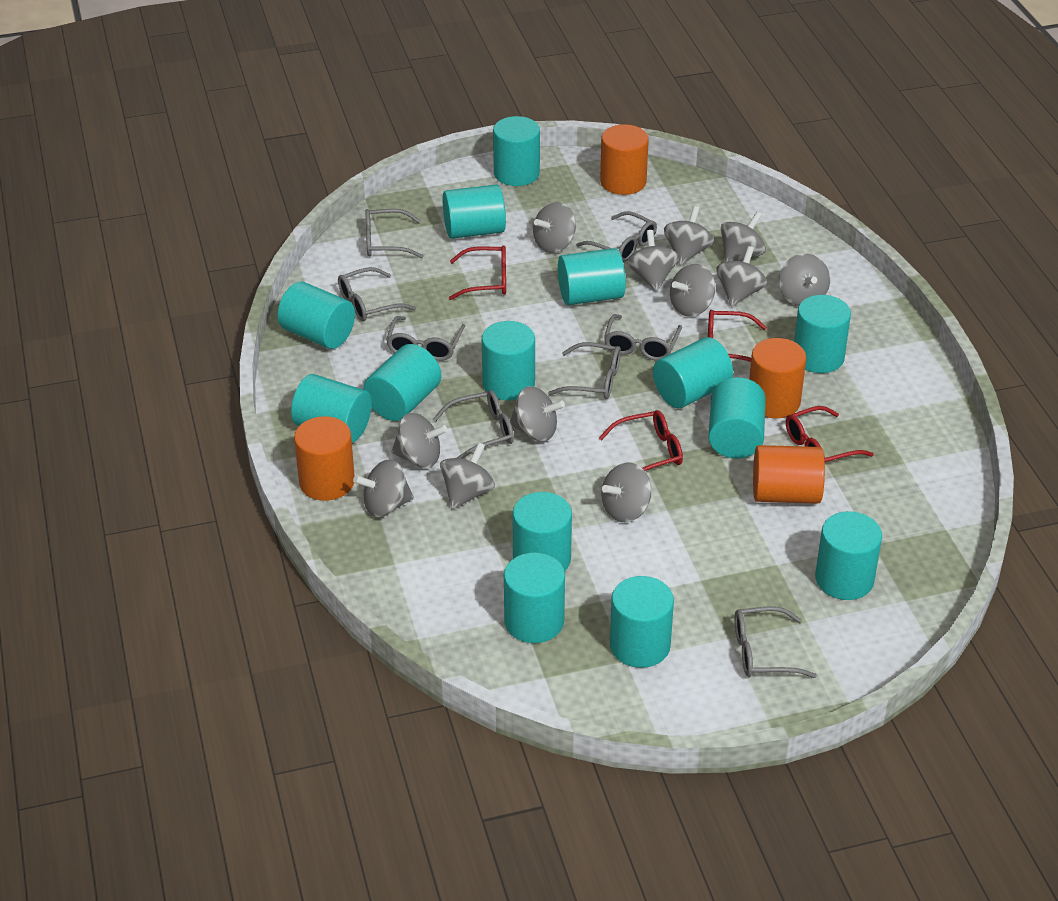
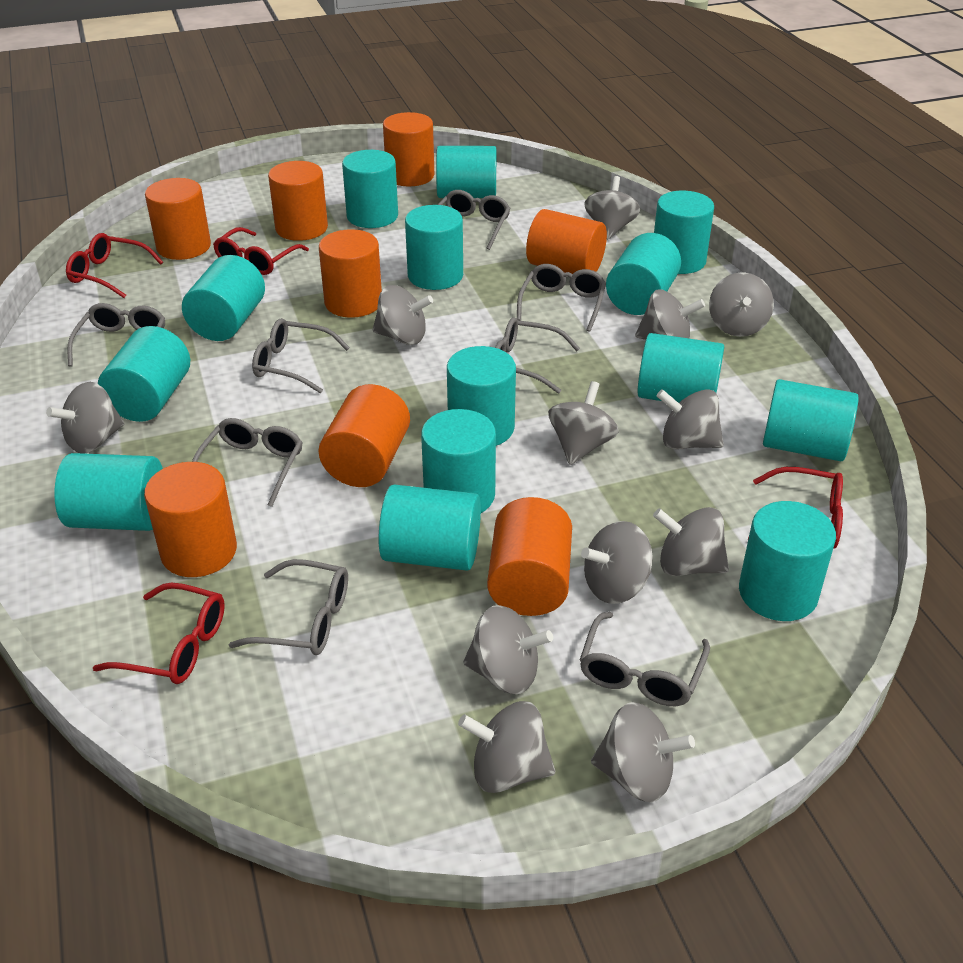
orange cylinder: 4 -> 8

